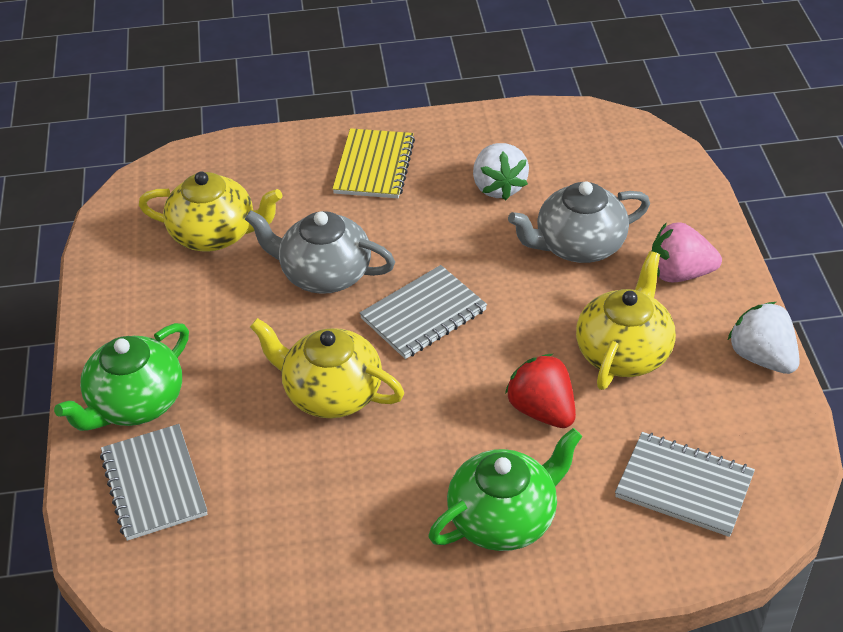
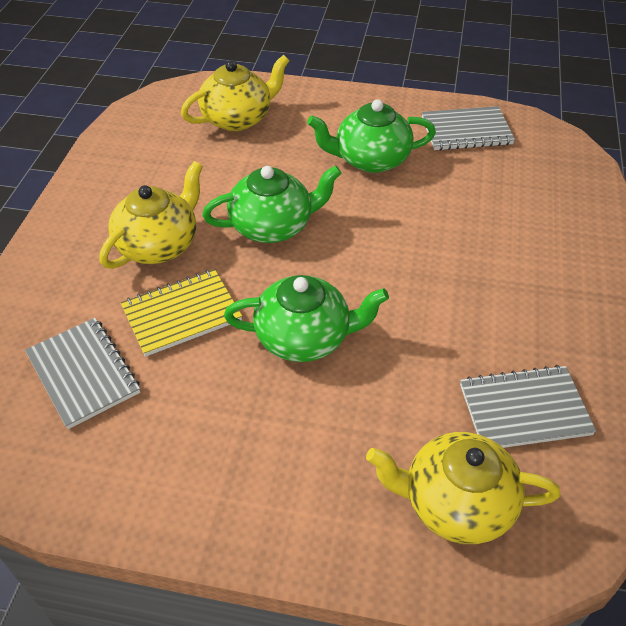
green teapot: 2 -> 3
grey teapot: 2 -> 0
pink strawberry: 1 -> 0
red strawberry: 1 -> 0
white strawberry: 2 -> 0

